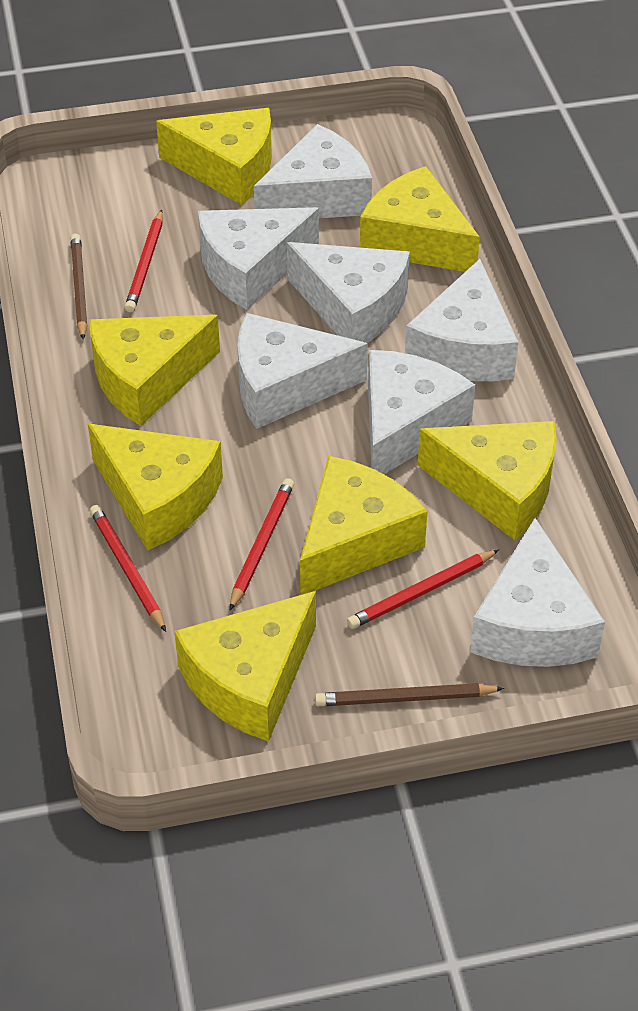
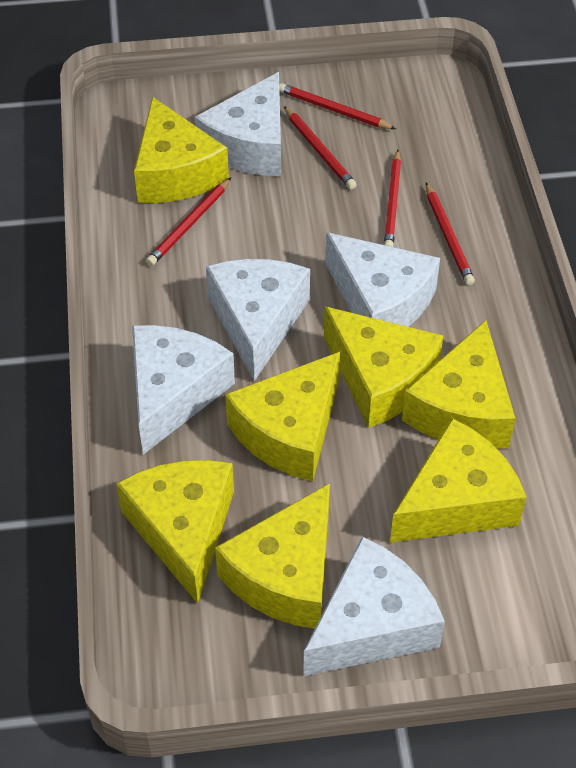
brown pencil: 2 -> 0
red pencil: 4 -> 5
white cheese: 7 -> 5

